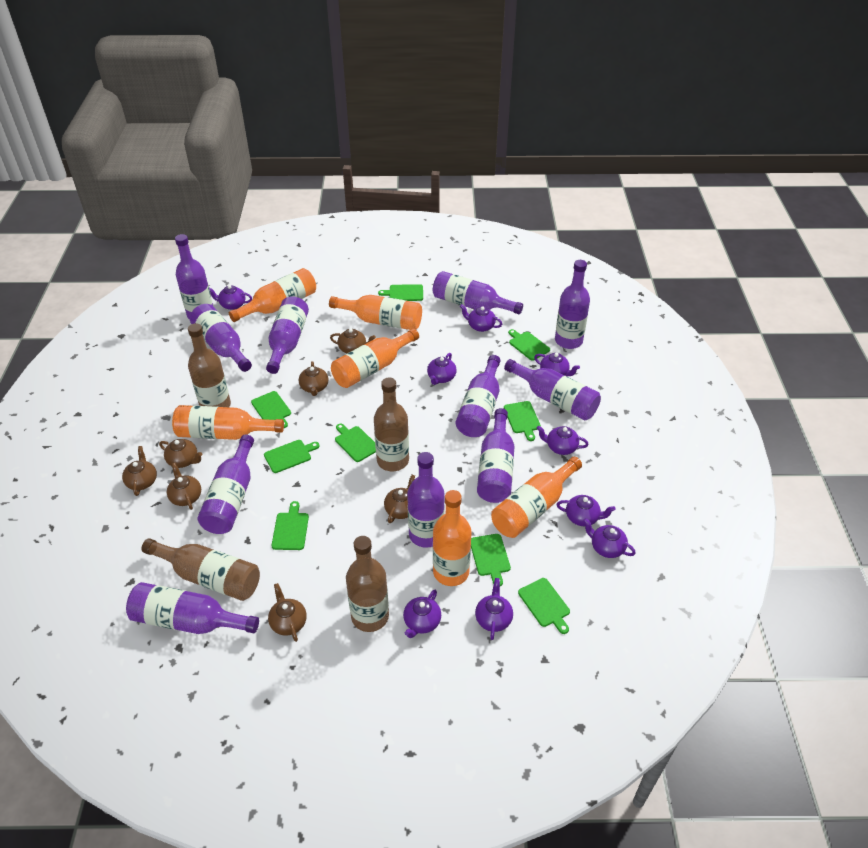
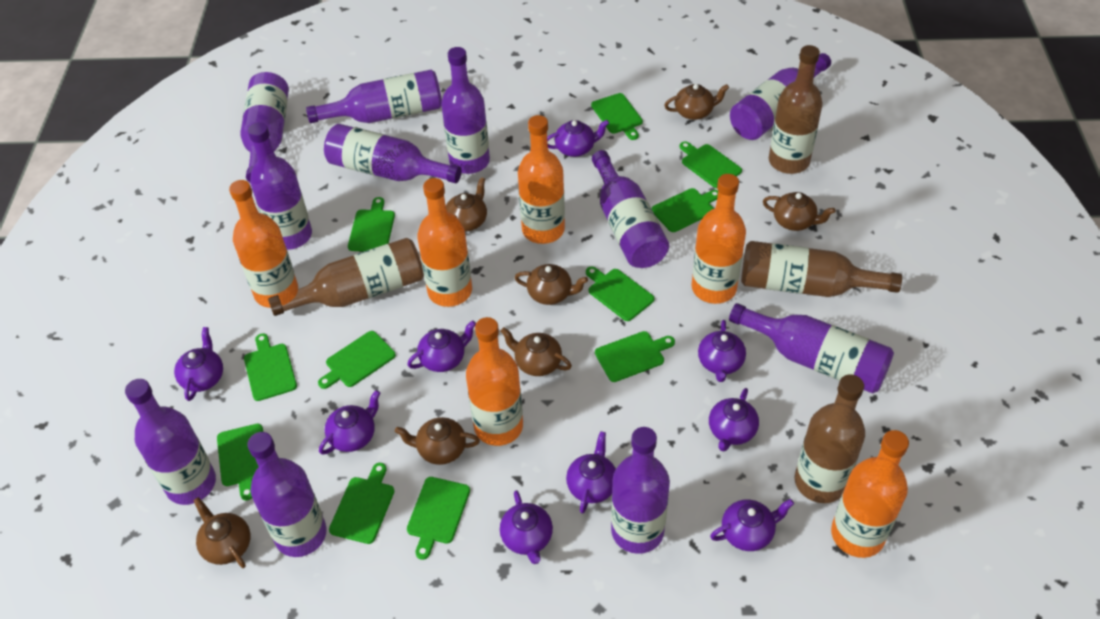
green cutting board: 9 -> 11

